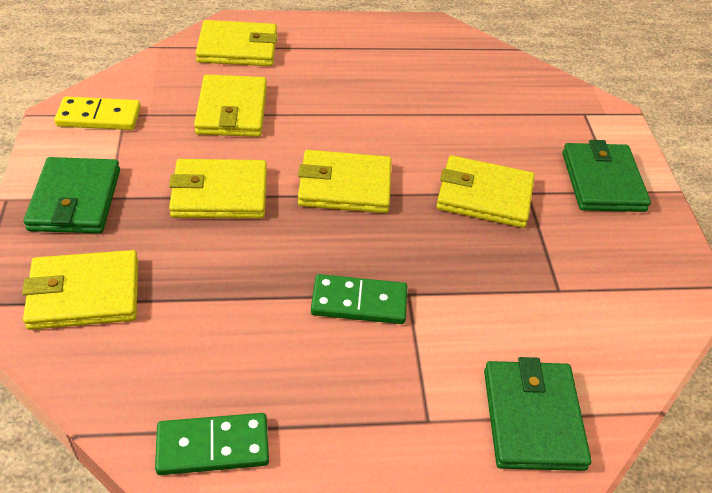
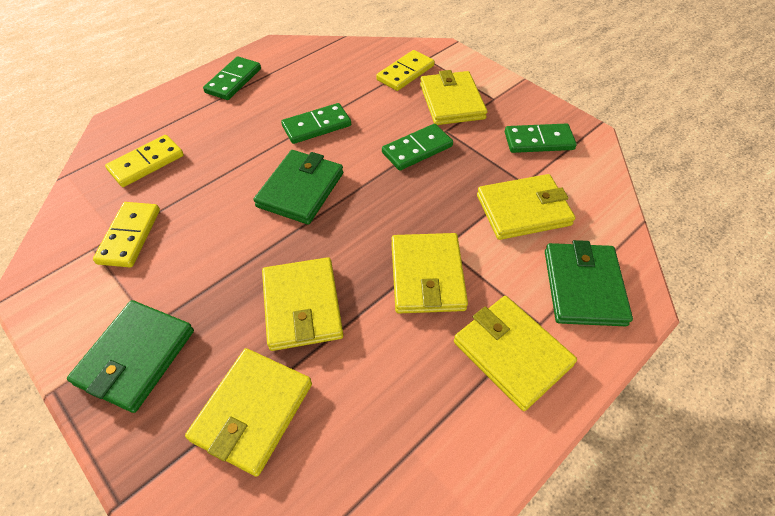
green domino: 2 -> 4
yellow domino: 1 -> 3

